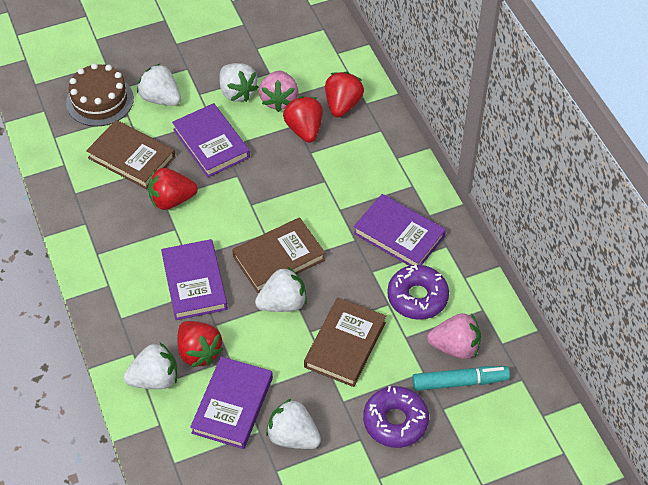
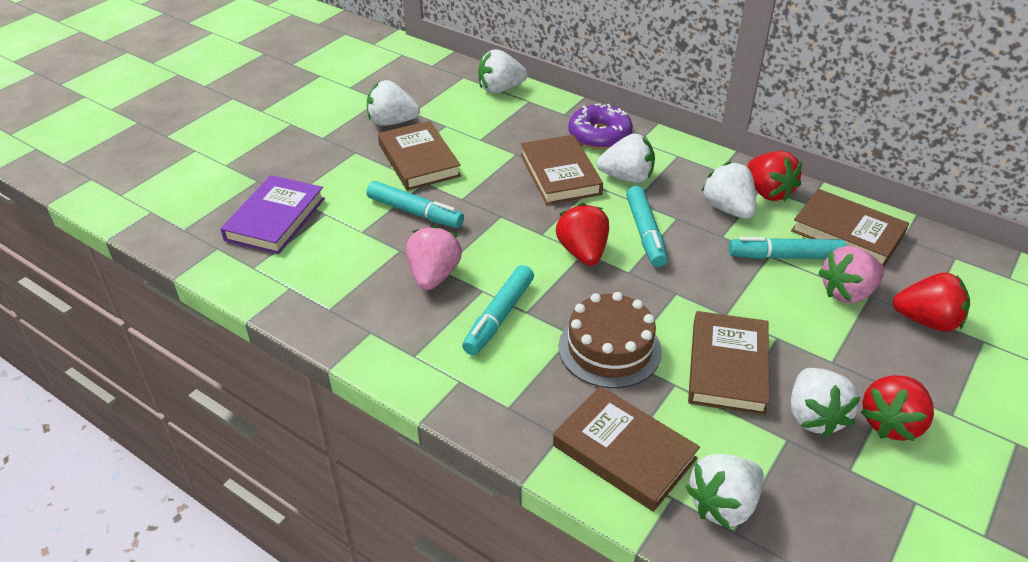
brown book: 3 -> 5
purple book: 4 -> 1
purple donut: 2 -> 1
turquoise marker: 1 -> 4
white strawberry: 5 -> 6

